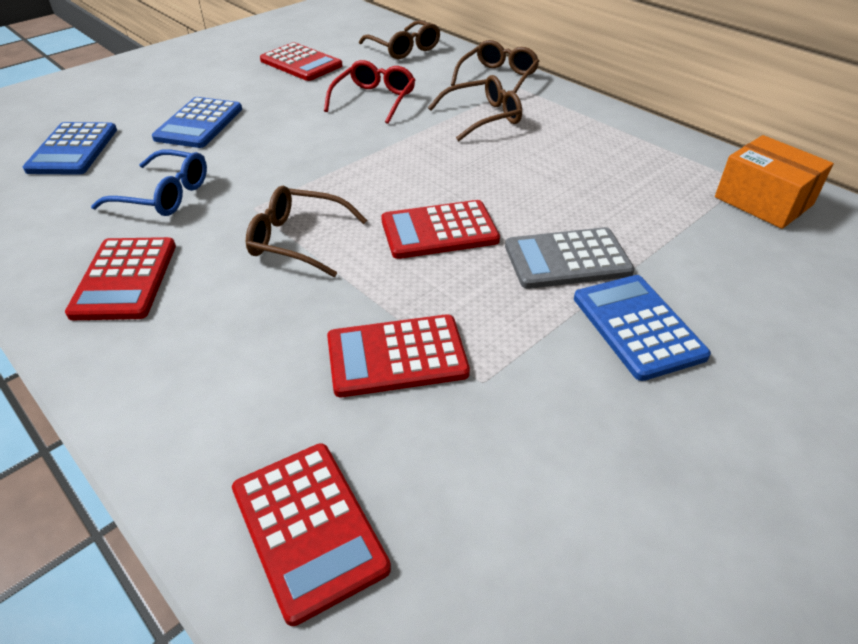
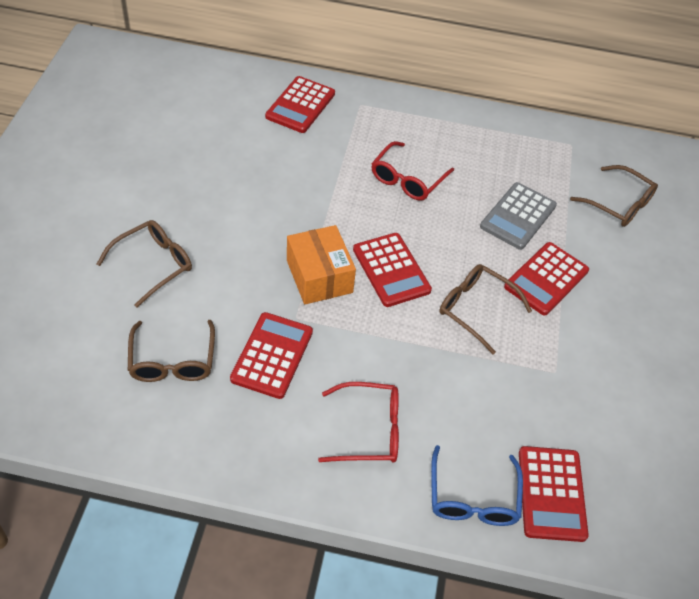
blue calculator: 3 -> 0
red glasses: 1 -> 2

